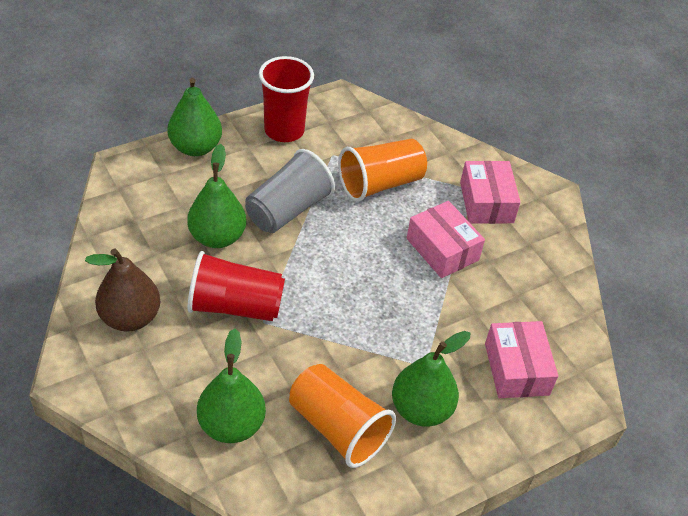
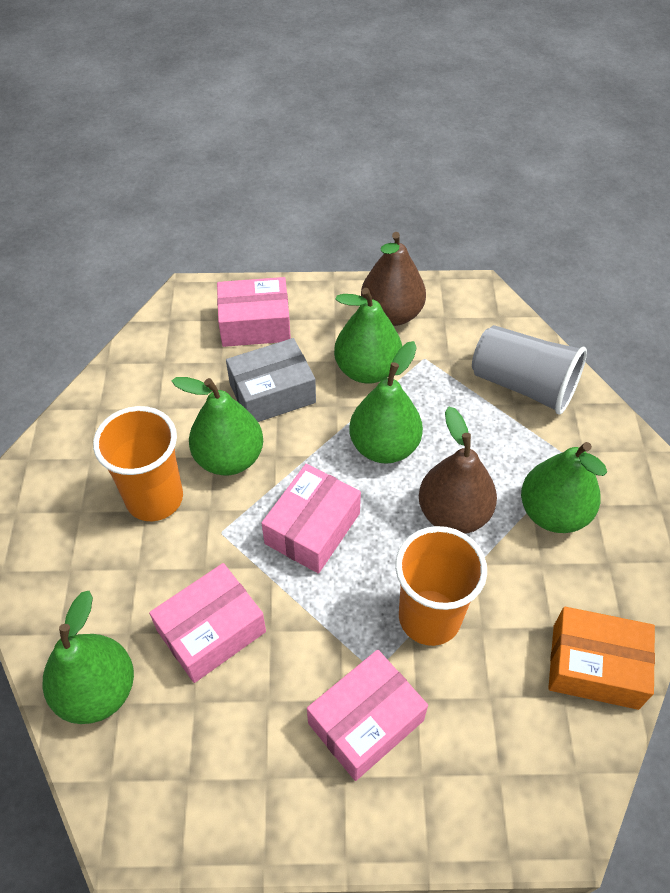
brown pear: 1 -> 2
green pear: 4 -> 5
grey box: 0 -> 1
orange box: 0 -> 1
pink box: 3 -> 4
red cup: 2 -> 0

